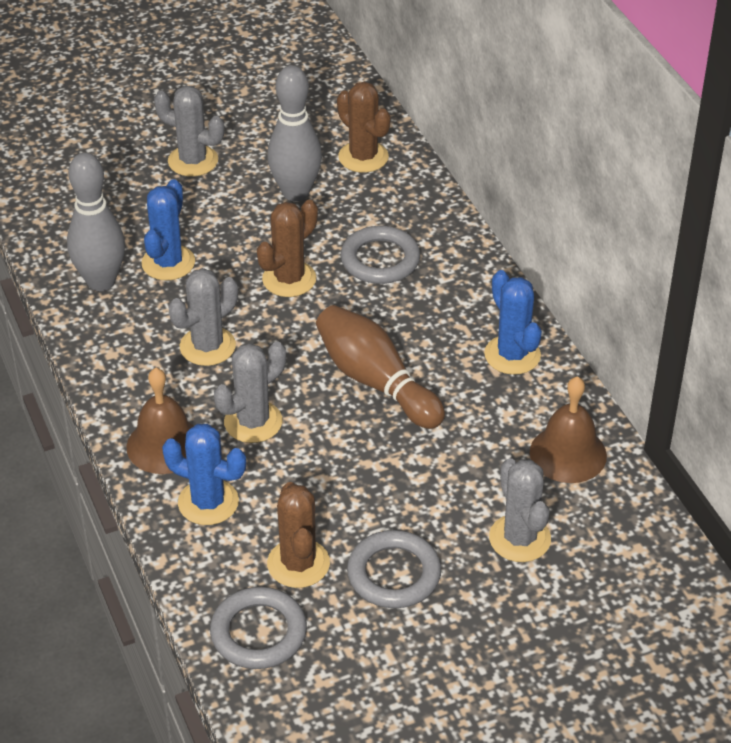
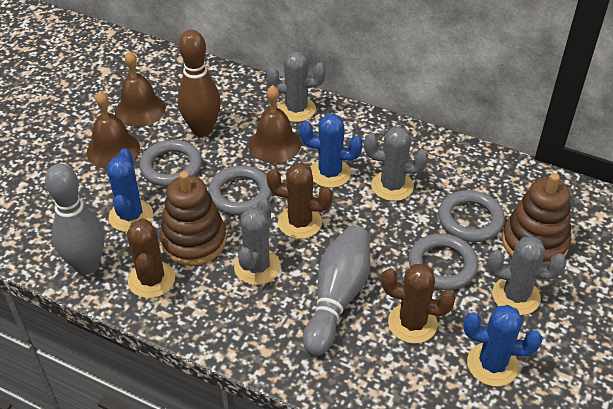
brown bell: 2 -> 3
brown stacking toy: 0 -> 2
grey ring: 3 -> 4

